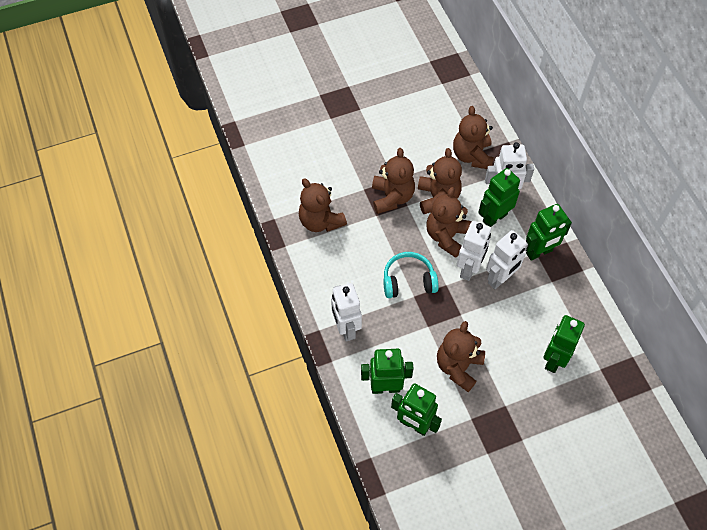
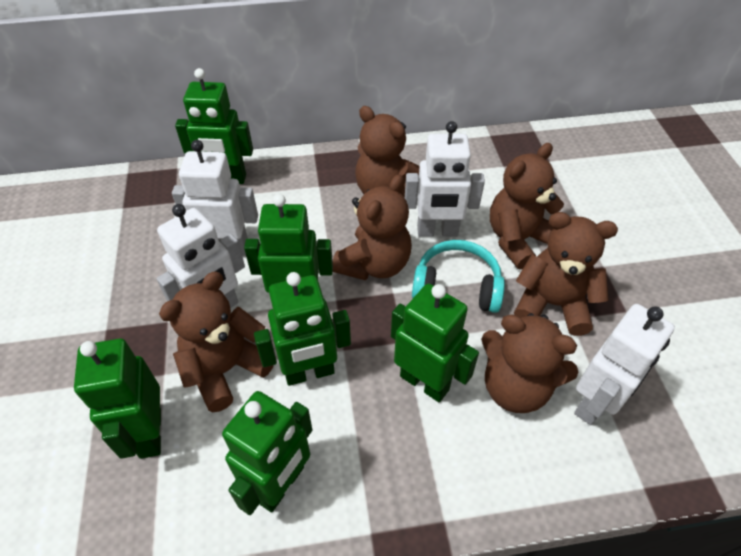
green robot: 5 -> 6

